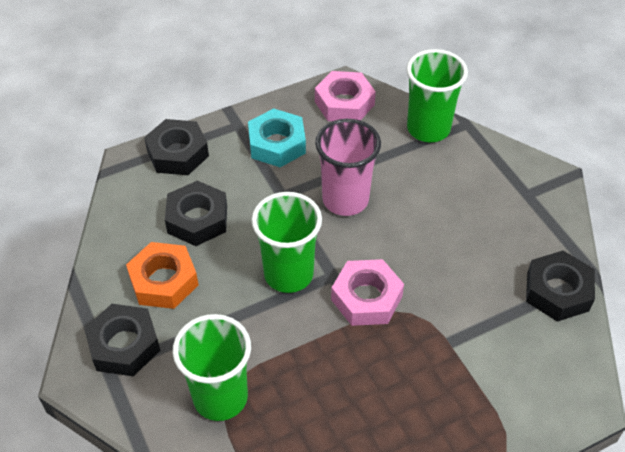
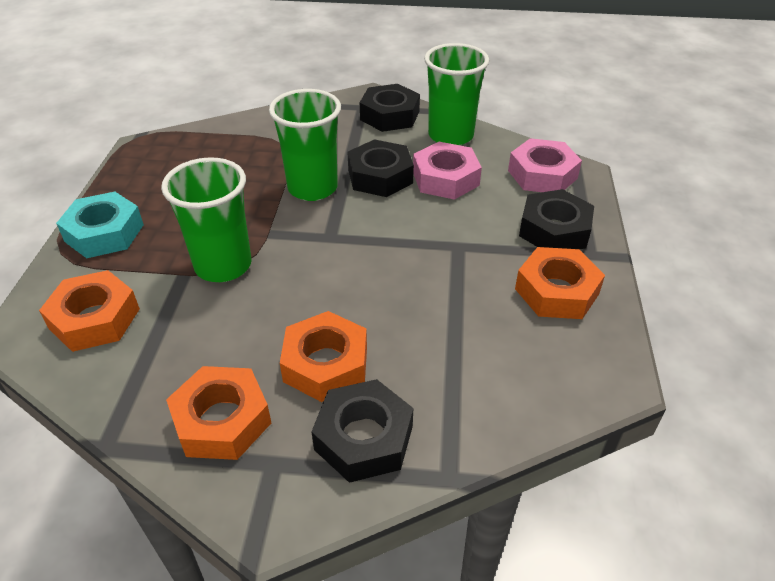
orange nut: 1 -> 4
pink cup: 1 -> 0

